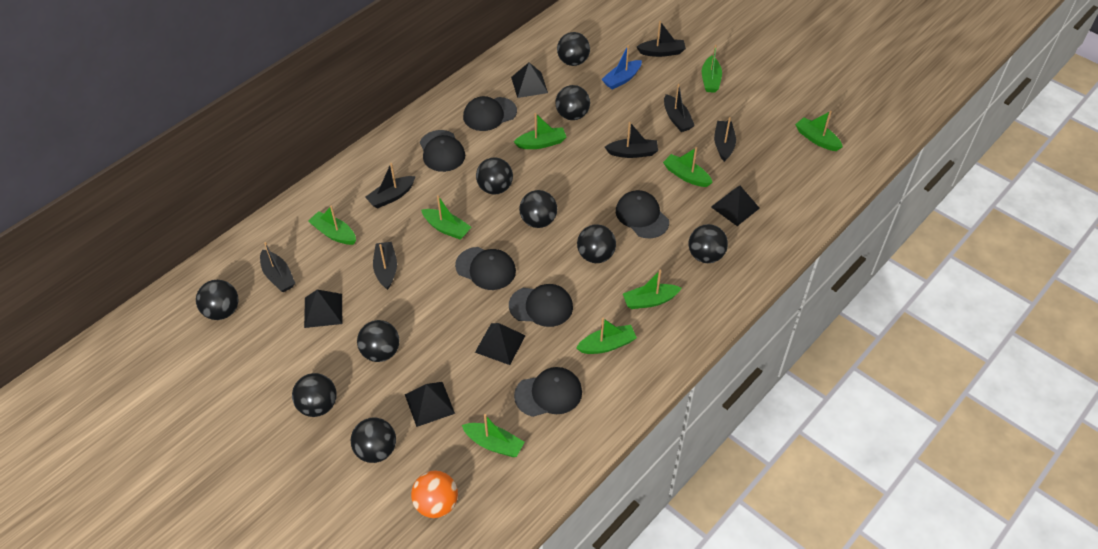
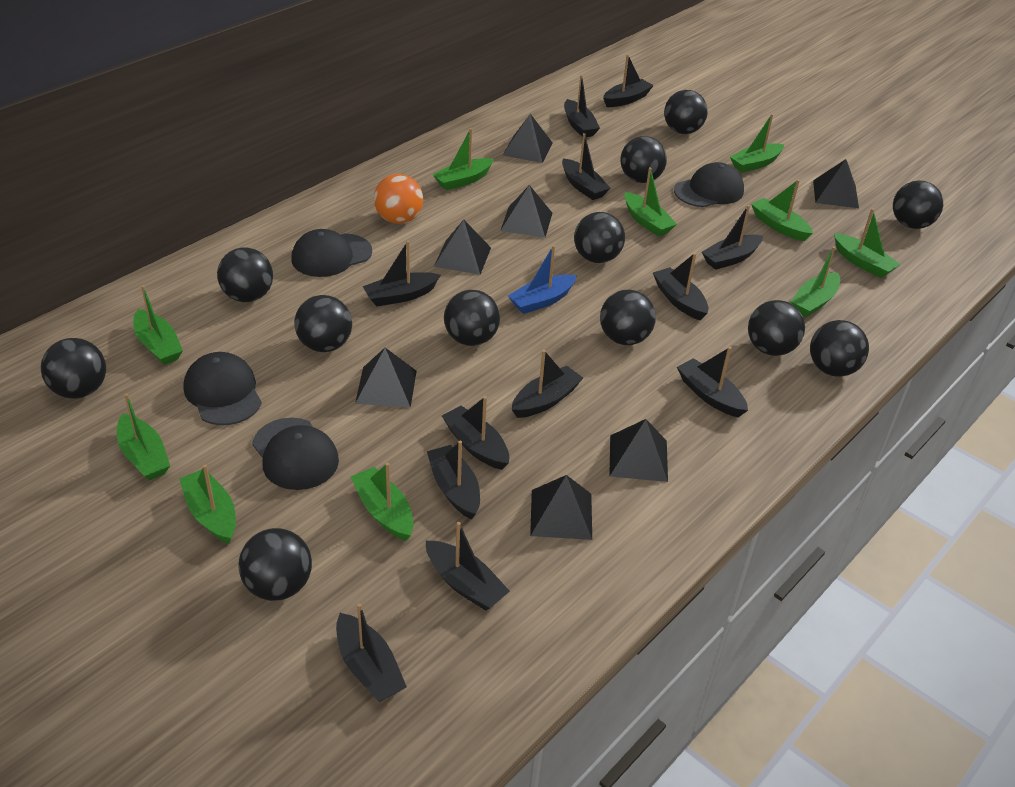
black ball: 10 -> 12
black boat: 7 -> 12
black cap: 6 -> 4
black pyramid: 5 -> 7
green boat: 9 -> 10

